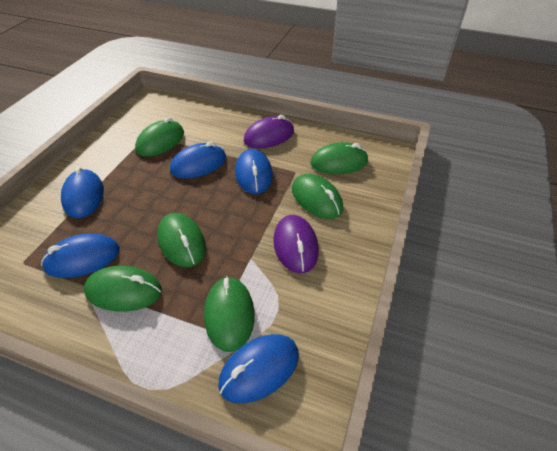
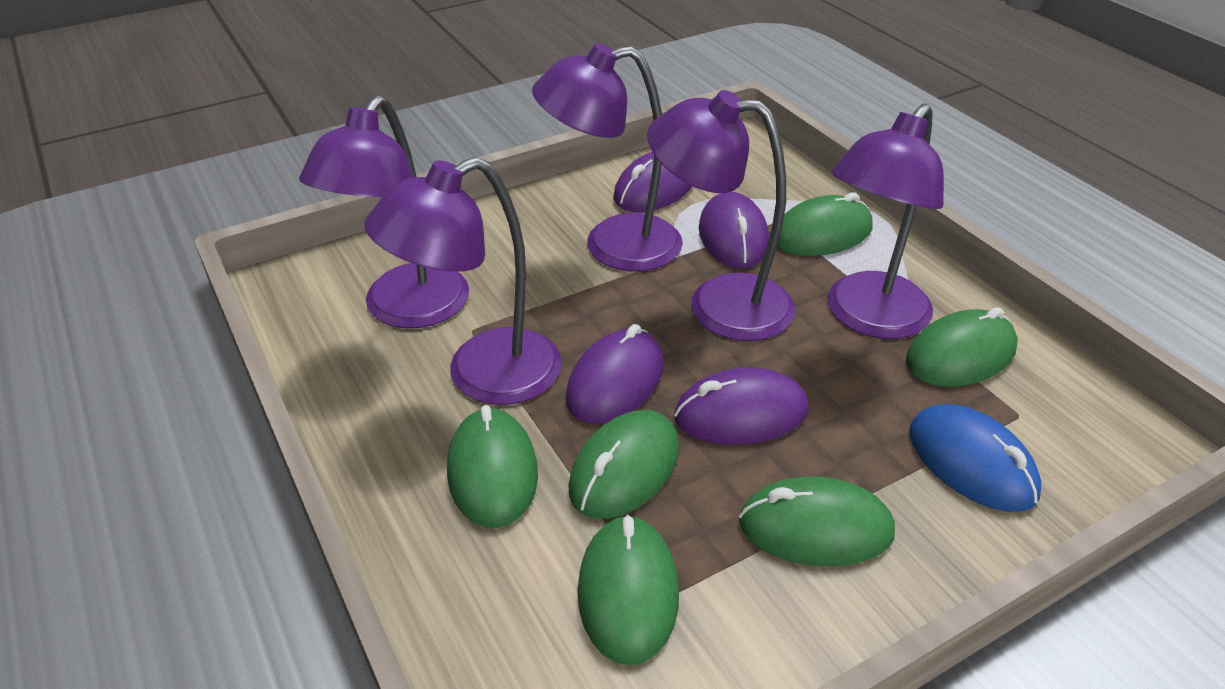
blue mouse: 5 -> 1
purple lamp: 0 -> 5
purple mouse: 2 -> 4

